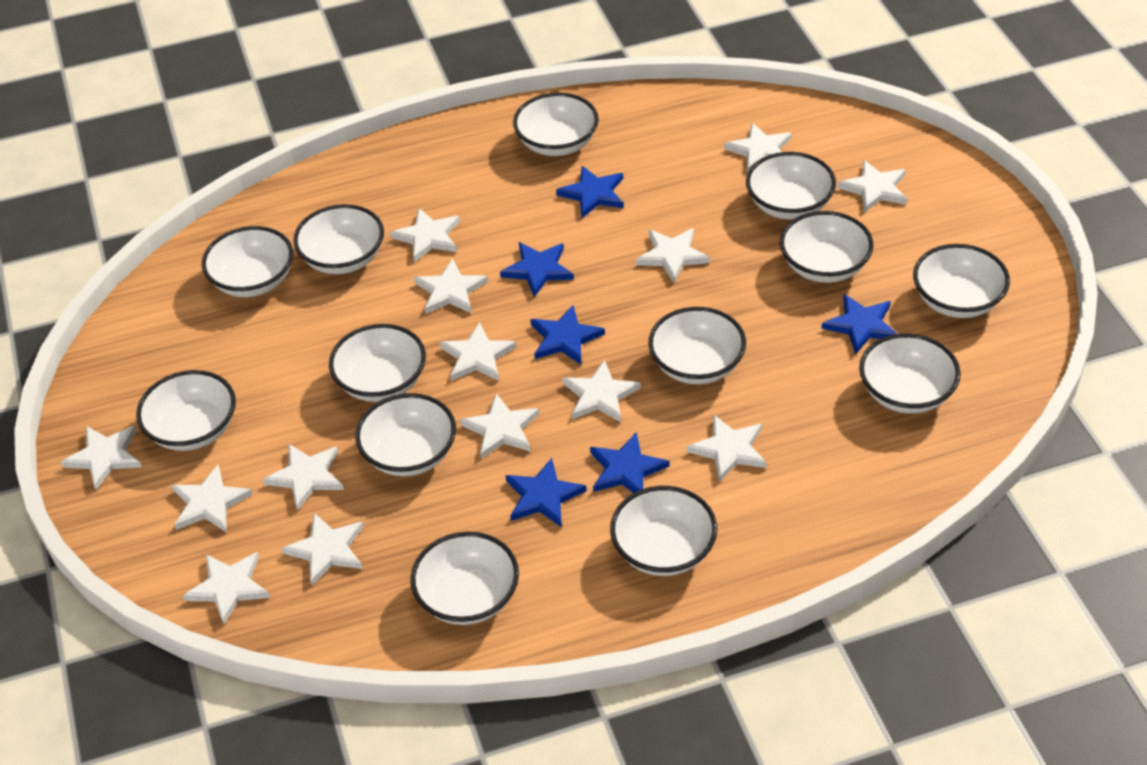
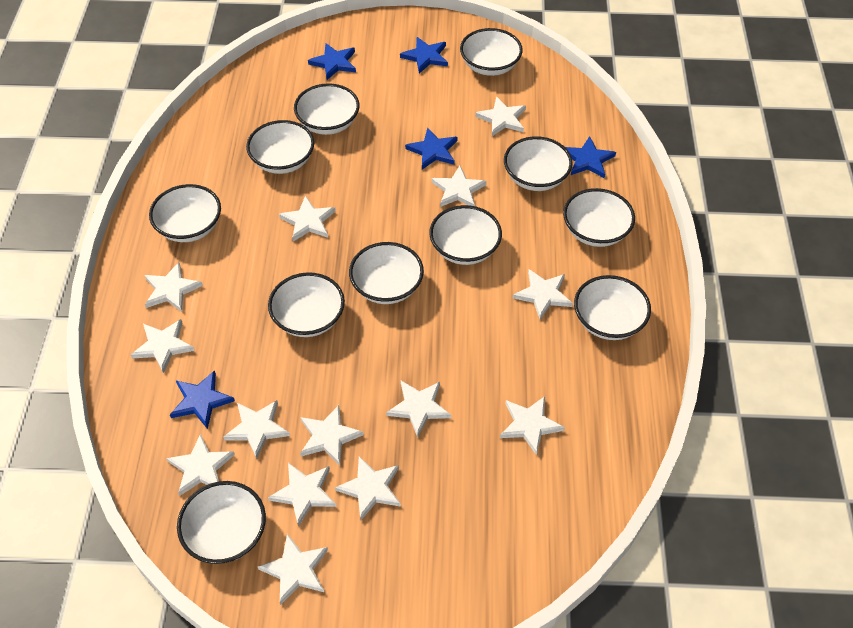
blue star: 6 -> 5
white bowl: 13 -> 11

